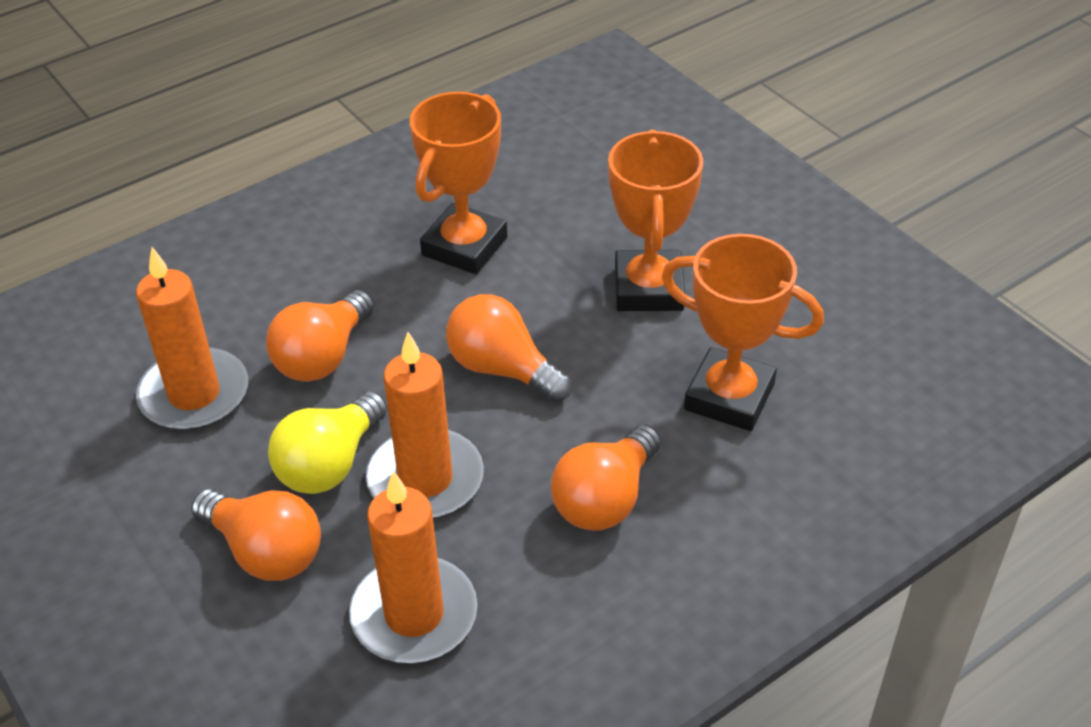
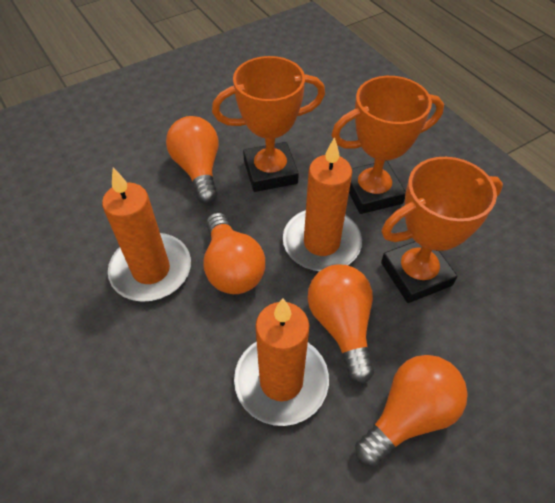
yellow light bulb: 1 -> 0

